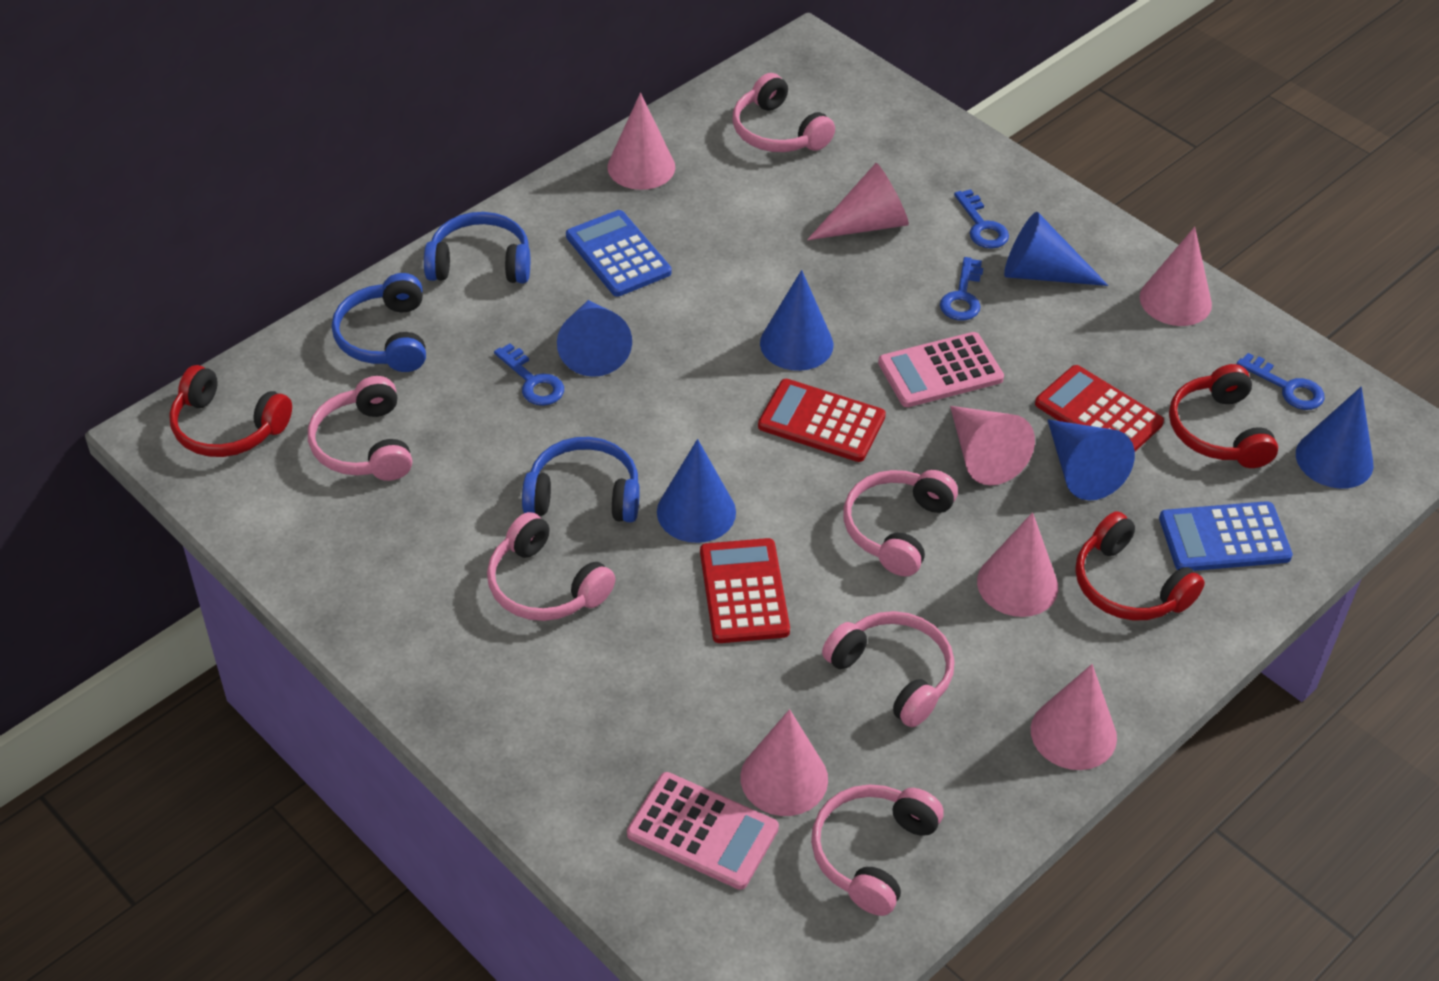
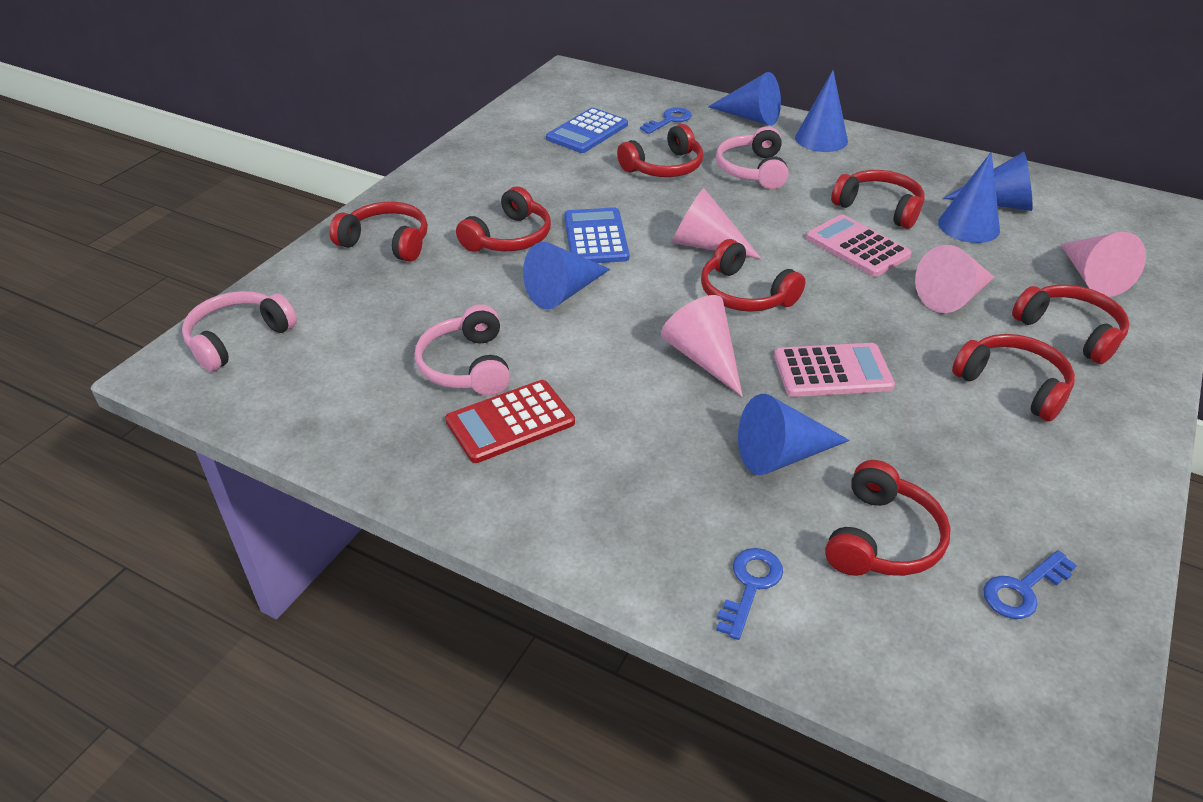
blue headphones: 3 -> 0
blue key: 4 -> 3
pink cone: 7 -> 4
pink headphones: 6 -> 3
red calculator: 3 -> 1
red headphones: 3 -> 8

